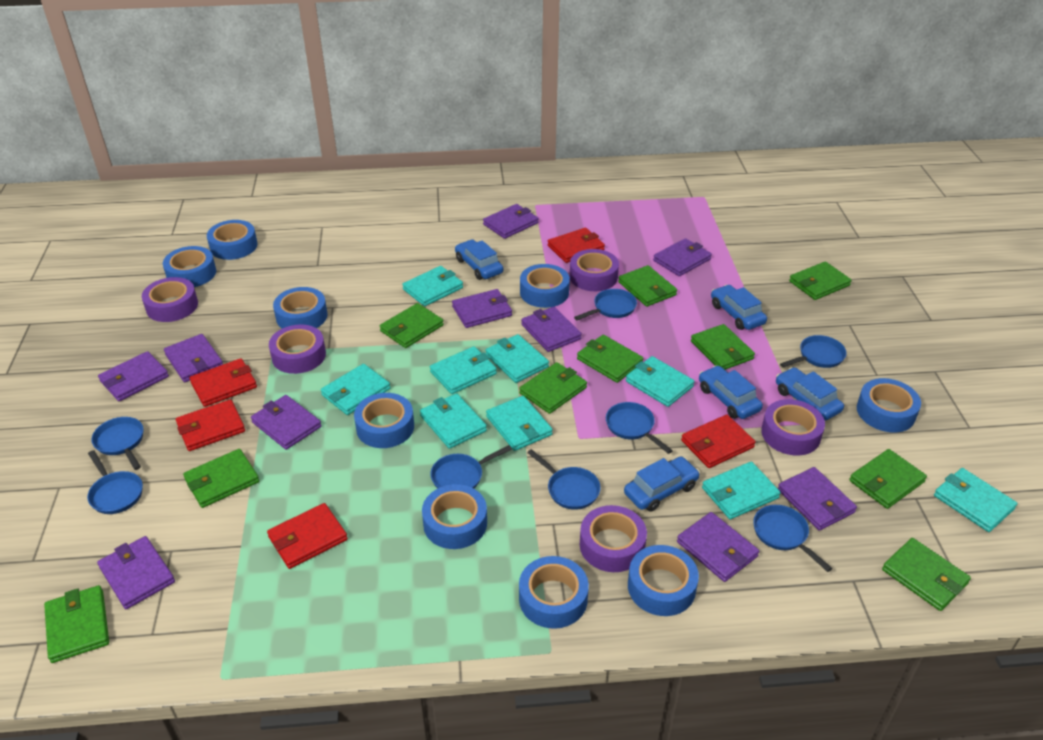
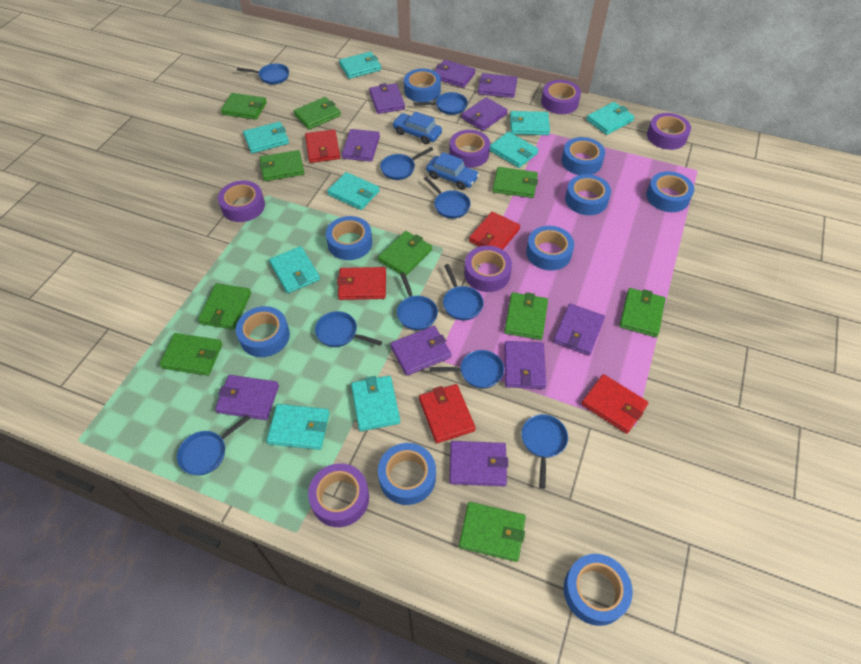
blue car: 5 -> 2
blue pan: 8 -> 10
purple tape: 5 -> 6

